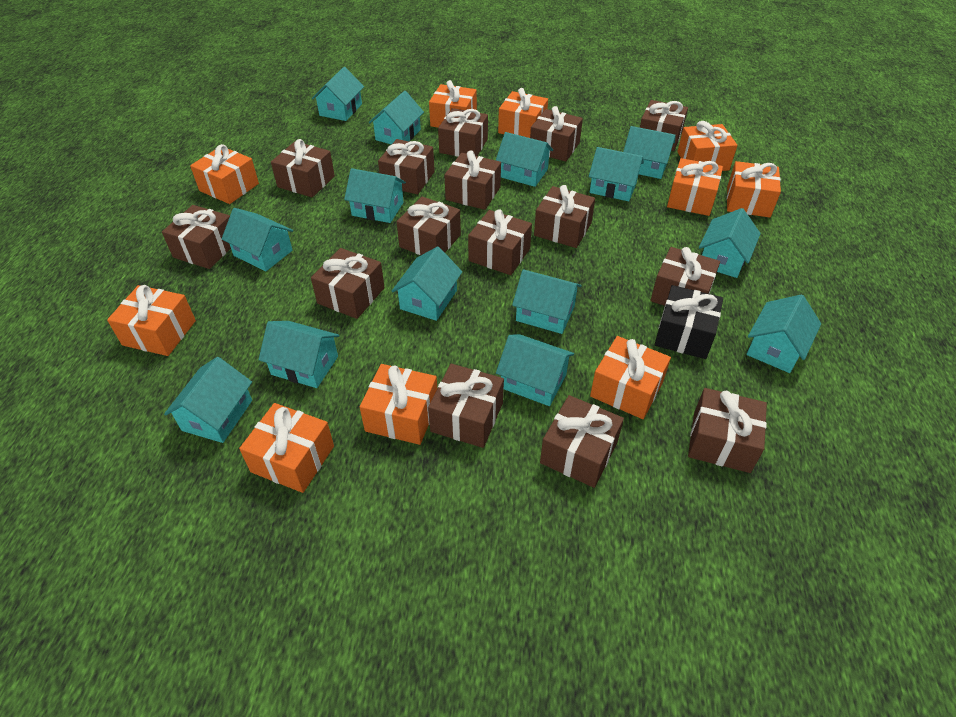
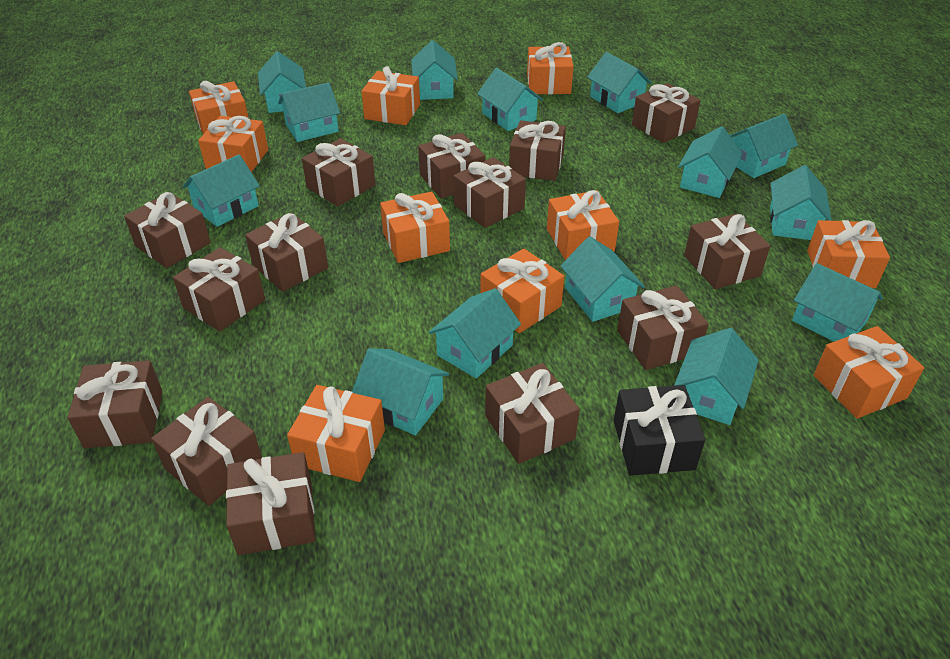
brown gift: 15 -> 14

